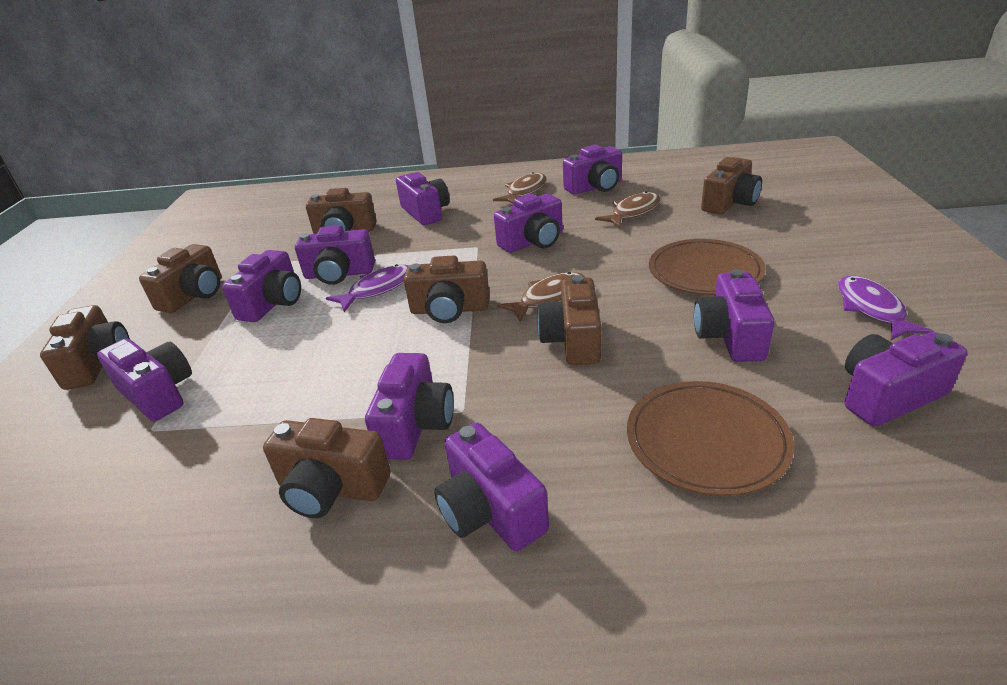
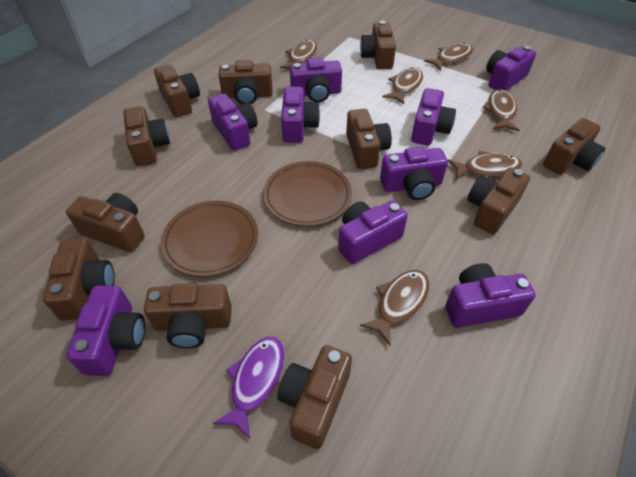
brown camera: 7 -> 11
brown fish: 3 -> 6
purple camera: 10 -> 9
purple fish: 2 -> 1

